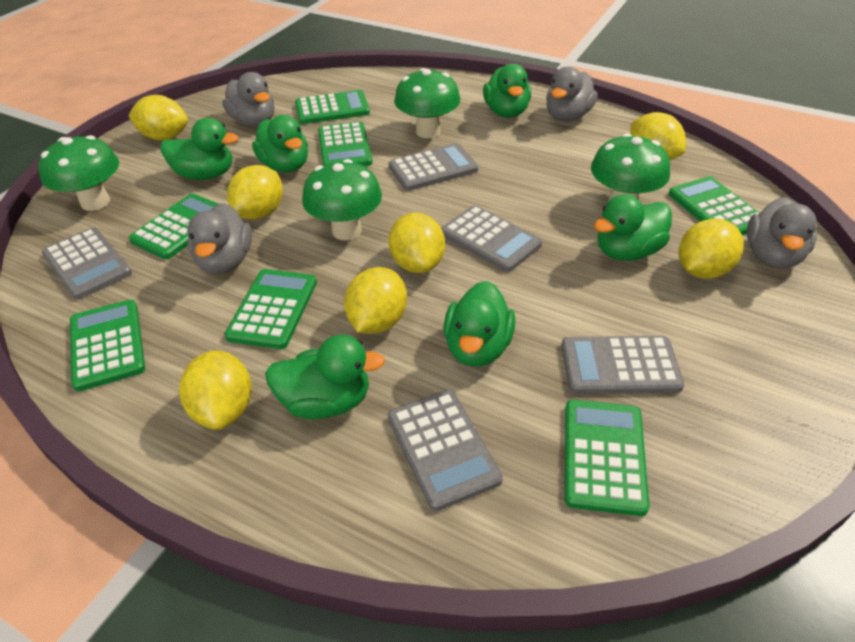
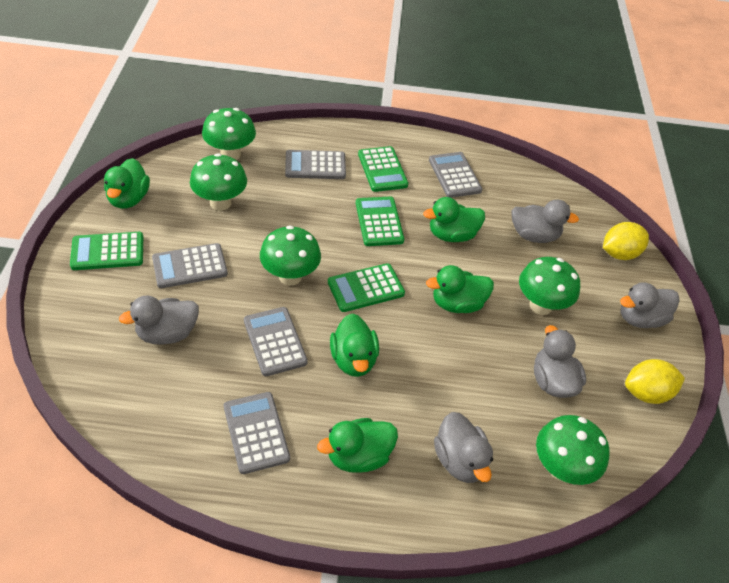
green calculator: 7 -> 4
green duck: 6 -> 5
green mushroom: 4 -> 5
grey duck: 4 -> 5
yellow lemon: 7 -> 2

